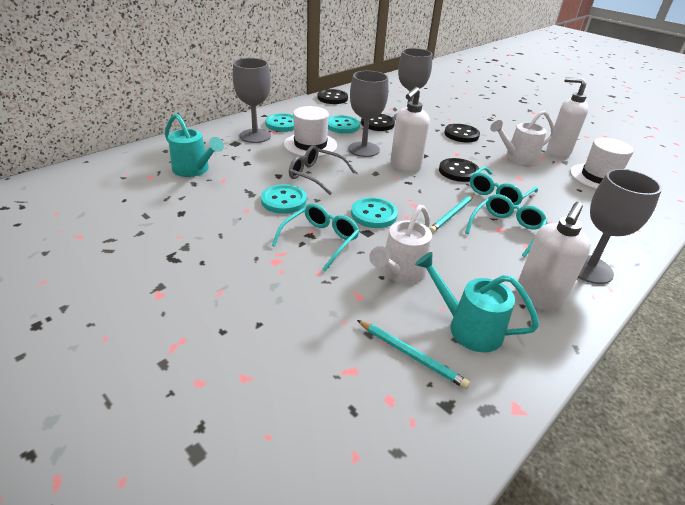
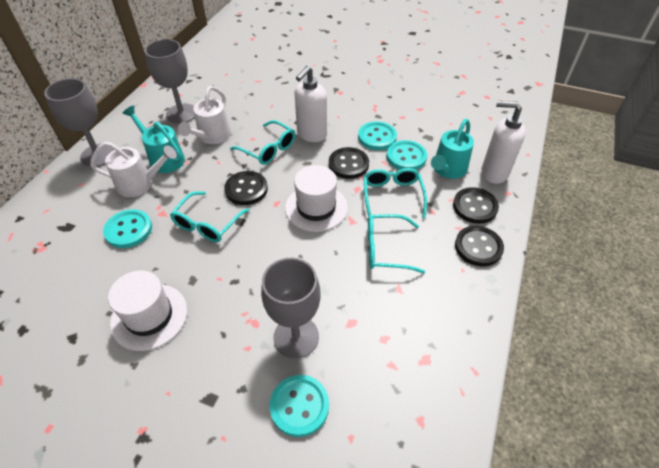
grey glasses: 1 -> 0
grey goblet: 4 -> 3
turquoise glasses: 3 -> 4
turquoise pencil: 2 -> 0
white soap dispenser: 3 -> 2

